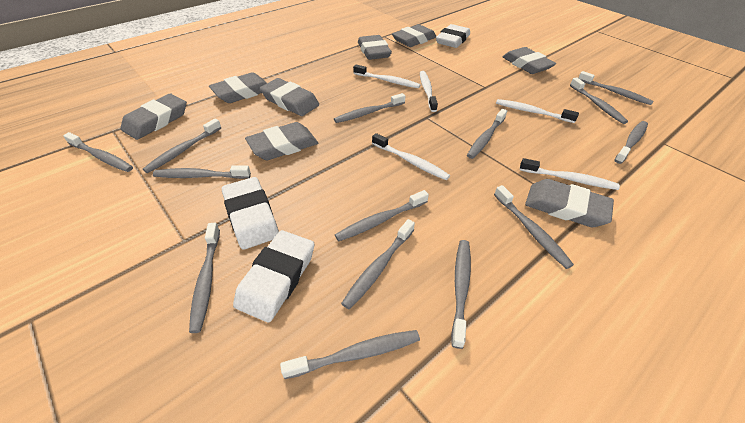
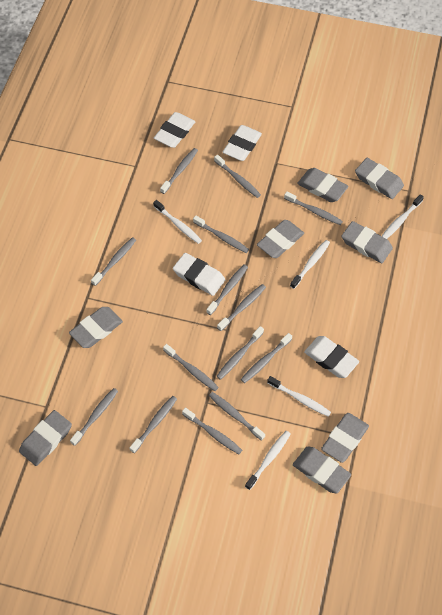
white eraser: 3 -> 4

